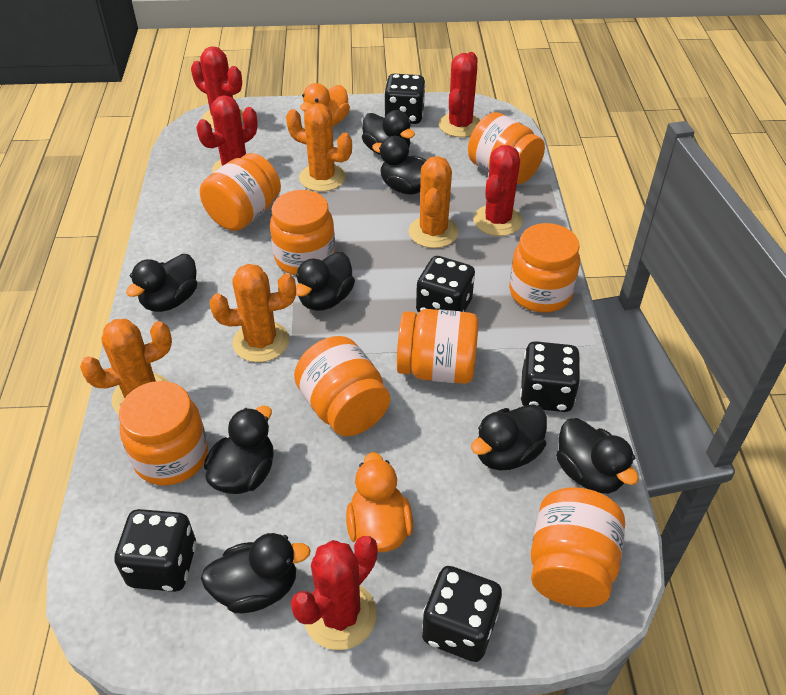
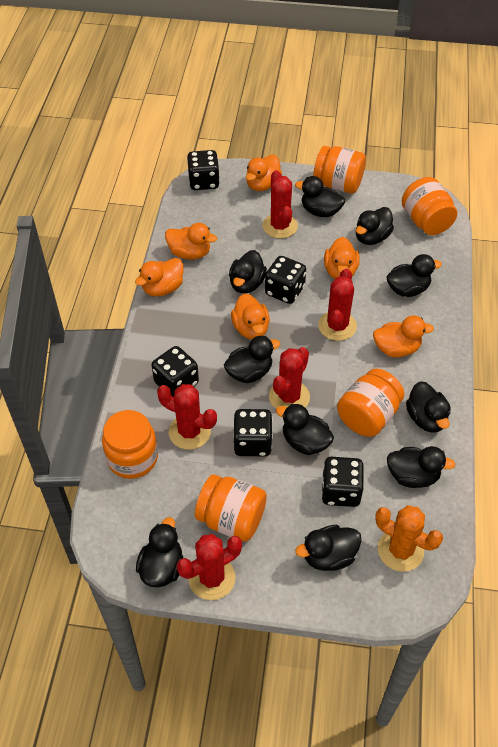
black duck: 8 -> 10
orange cactus: 4 -> 1
orange duck: 2 -> 6
orange jar: 8 -> 5

